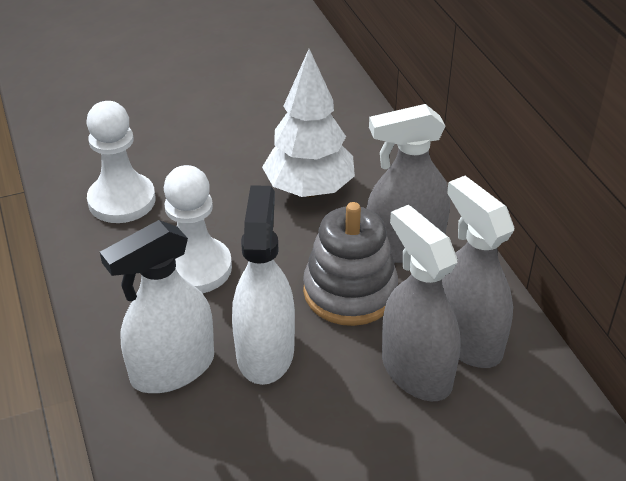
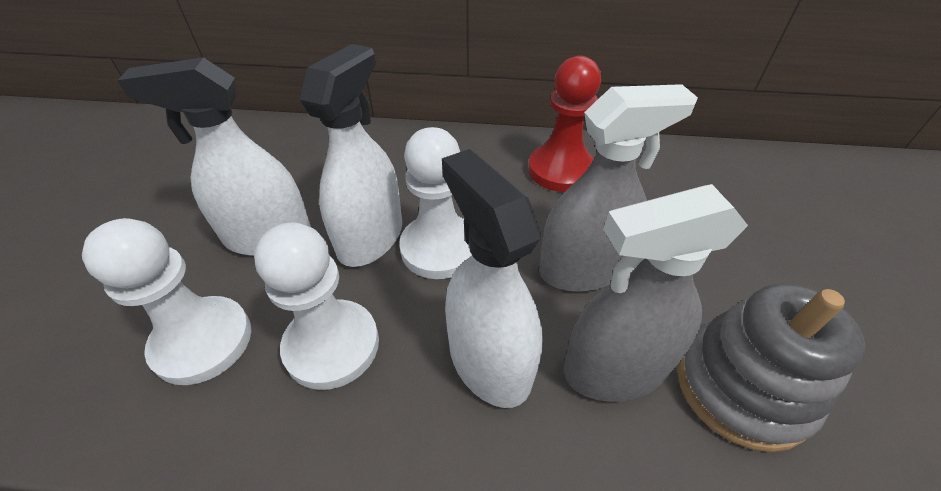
grey spray bottle: 3 -> 2
red pawn: 0 -> 1
white pawn: 2 -> 3
white spray bottle: 2 -> 3
white tree: 1 -> 0

